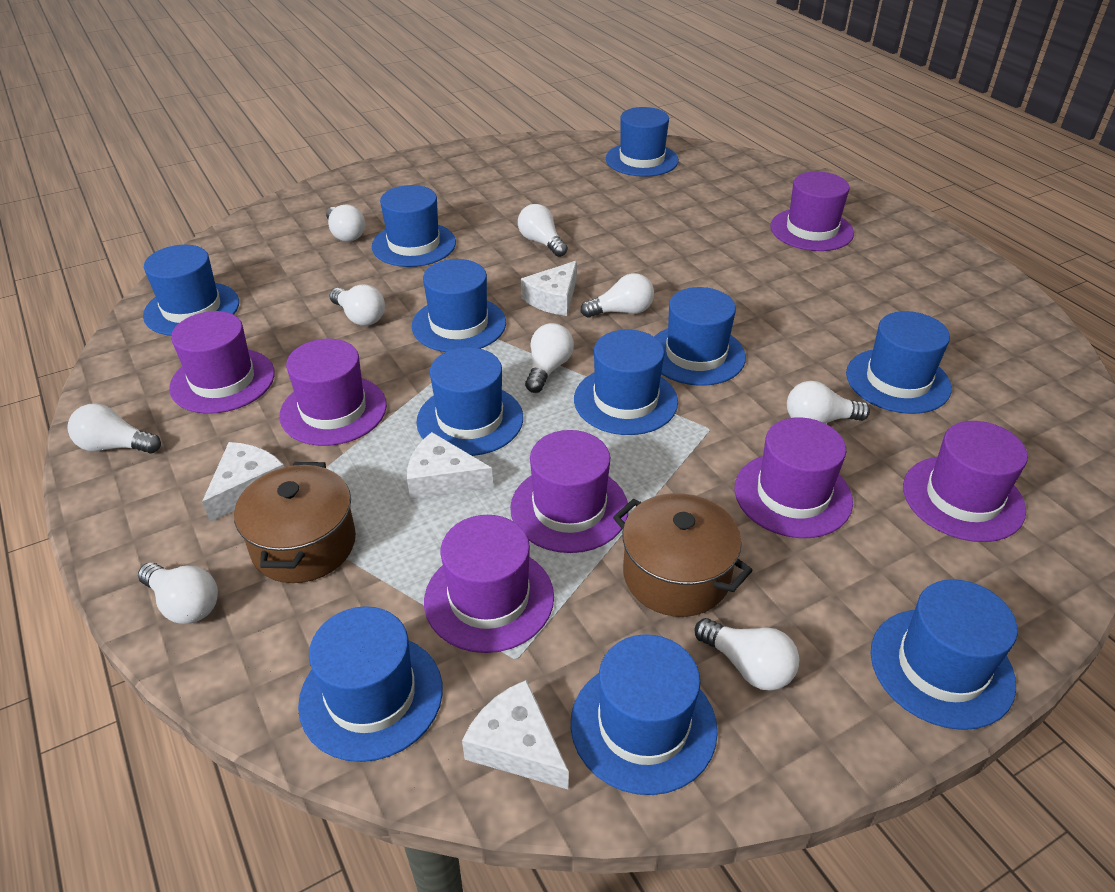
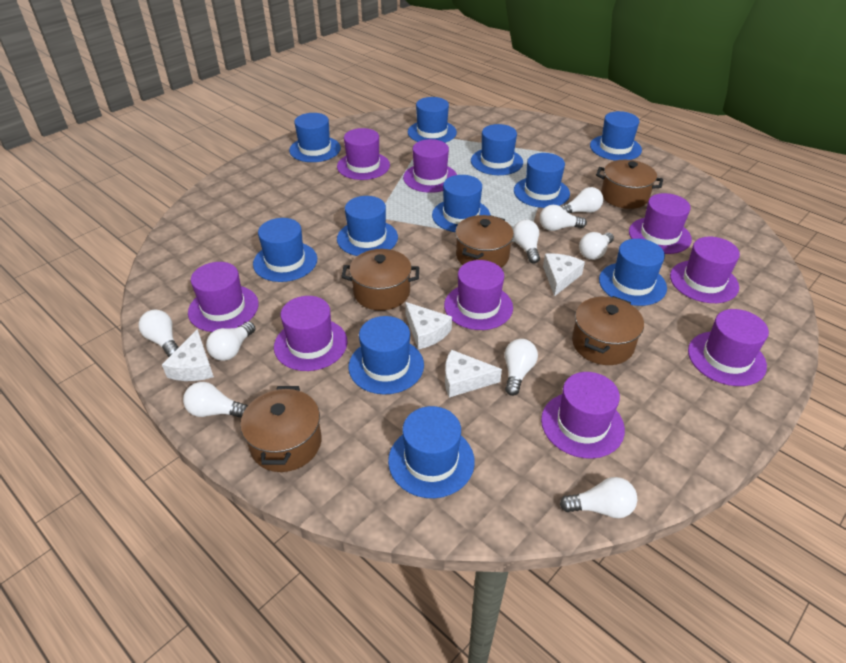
brown pot: 2 -> 5
purple hat: 7 -> 9

